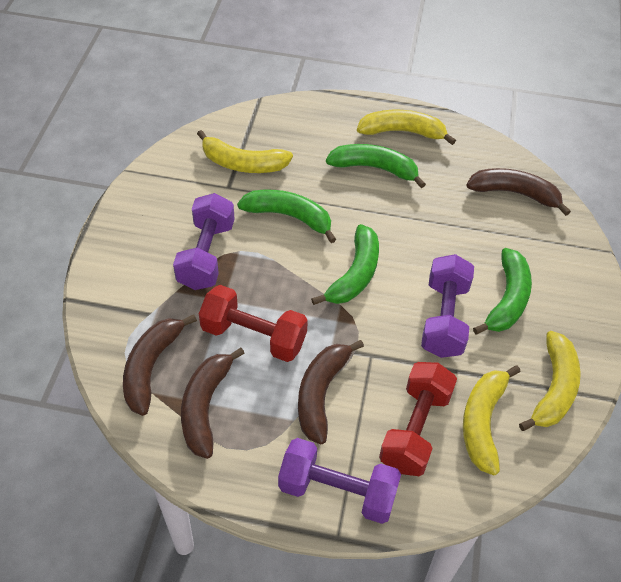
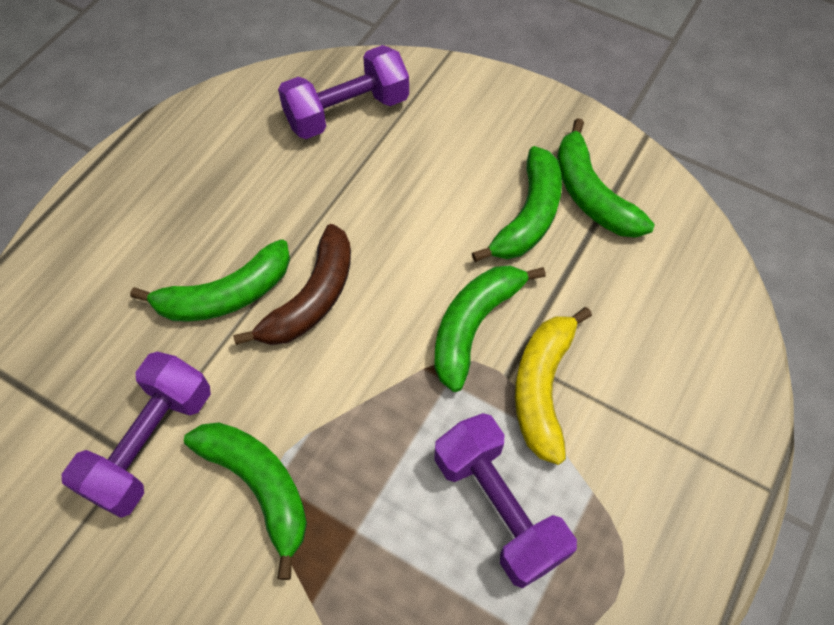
brown banana: 4 -> 1
green banana: 4 -> 5
red dumbbell: 2 -> 0
yellow banana: 4 -> 1

